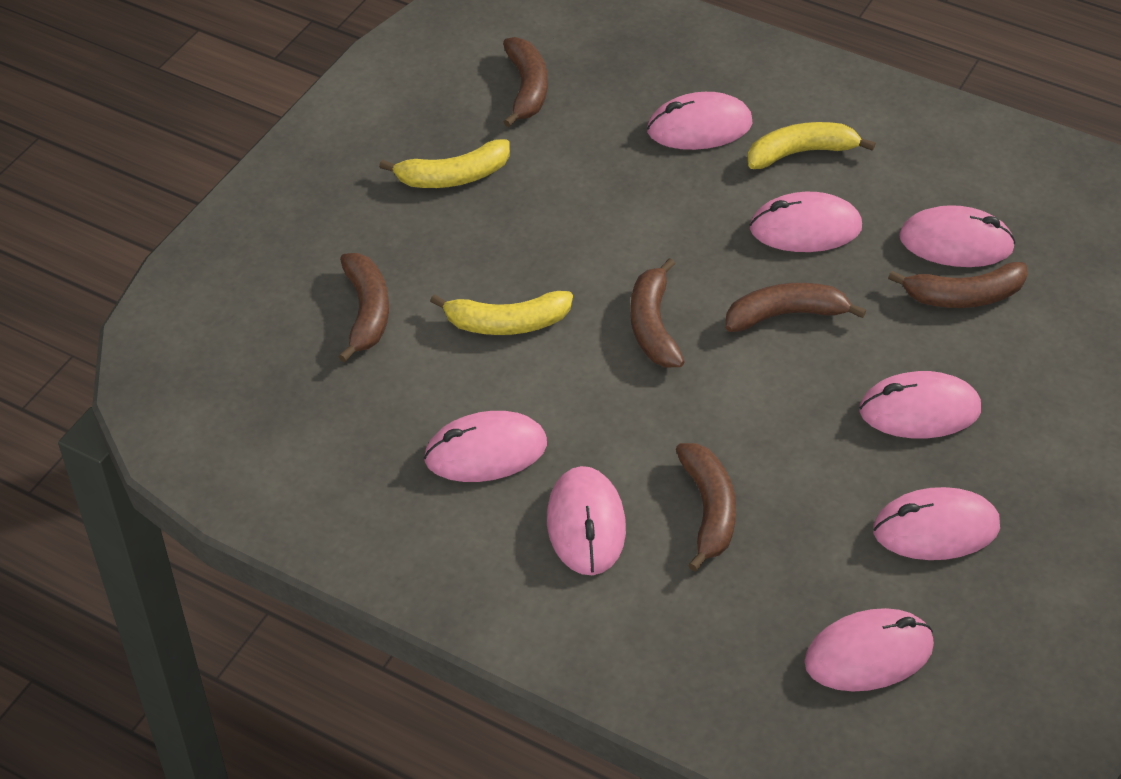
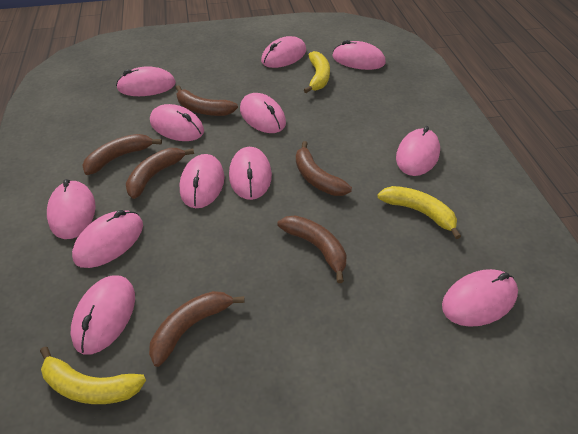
pink mouse: 8 -> 12

